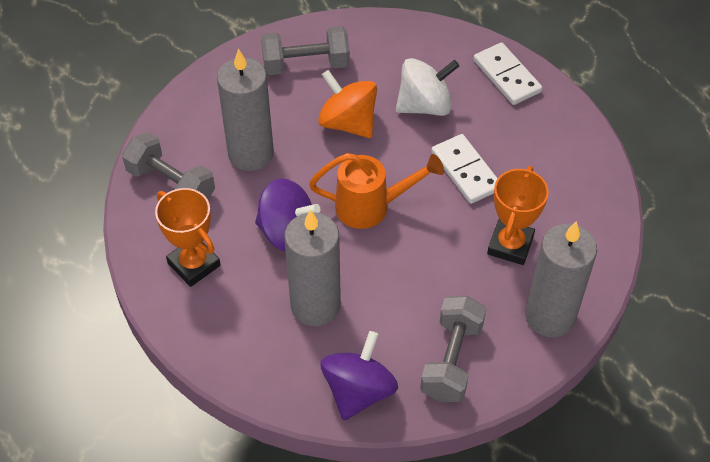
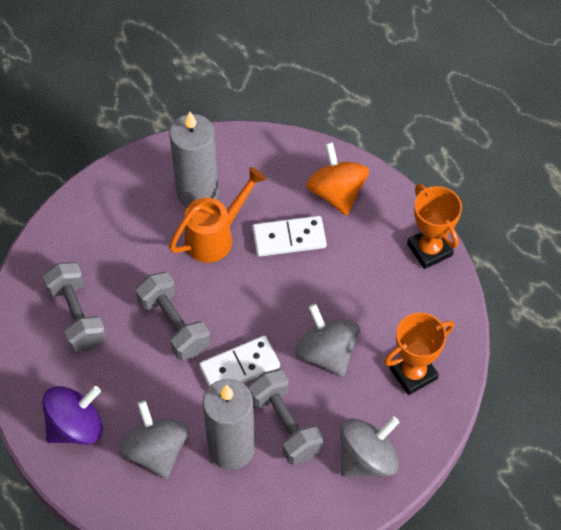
grey candle: 3 -> 2
grey spinning top: 0 -> 3
purple spinning top: 2 -> 1
white spinning top: 1 -> 0

